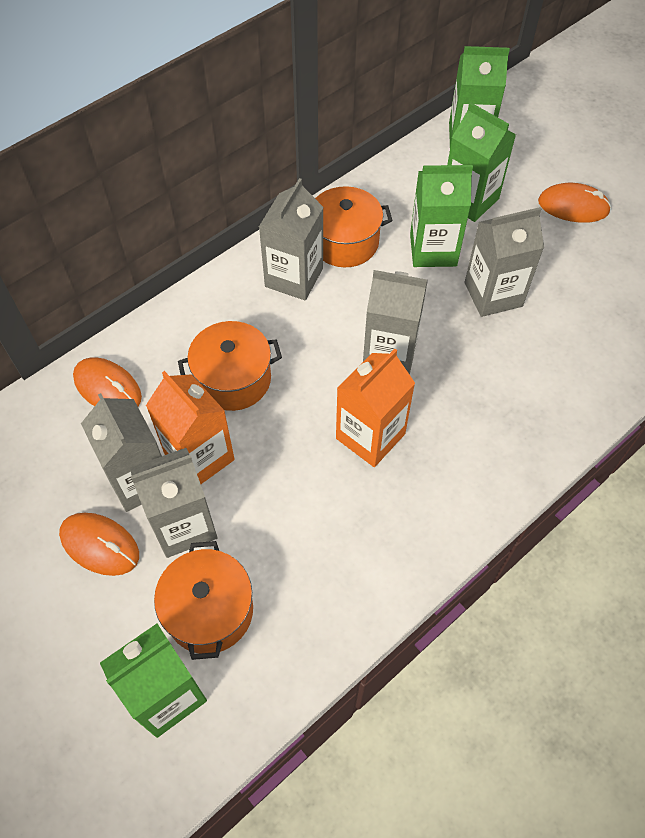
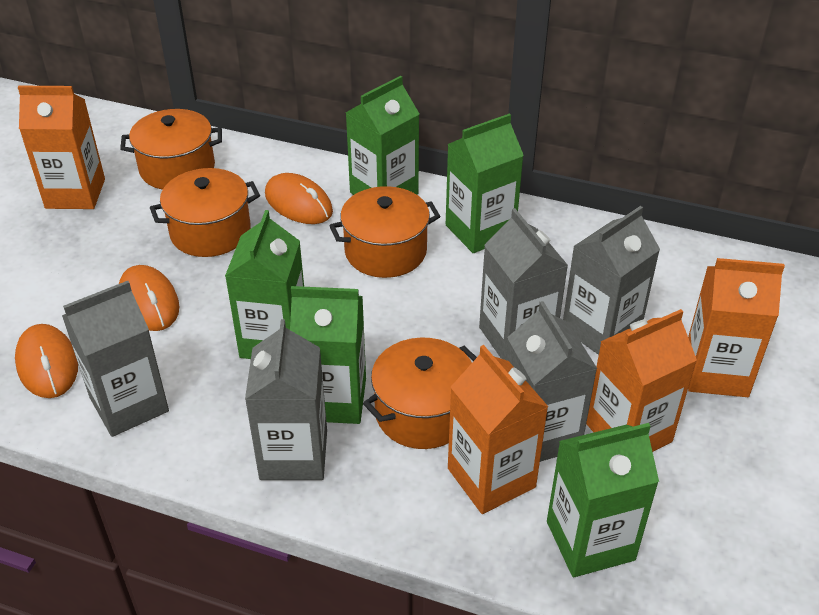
green carton: 4 -> 5
orange carton: 2 -> 4
orange pot: 3 -> 4

